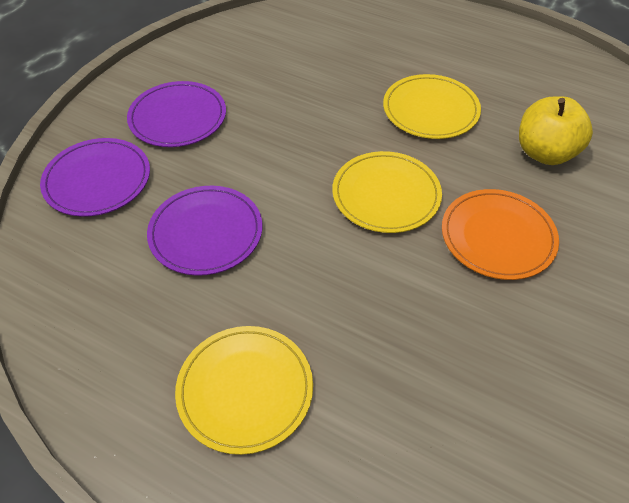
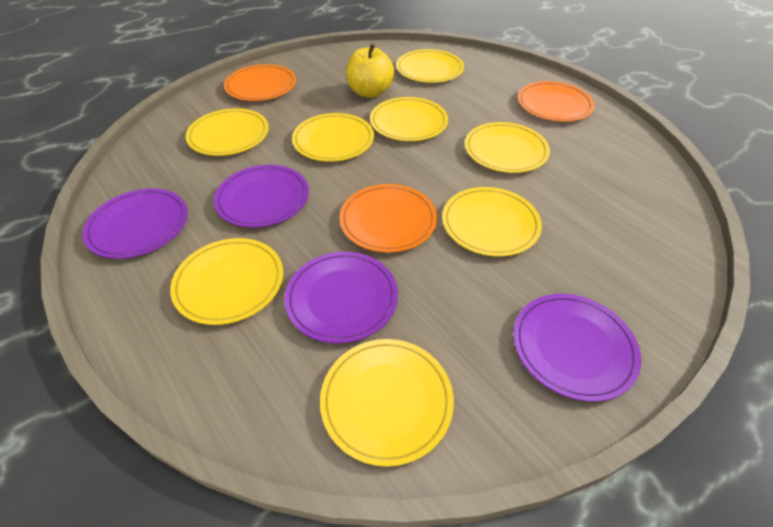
orange plate: 1 -> 3
purple plate: 3 -> 4
yellow plate: 3 -> 8

